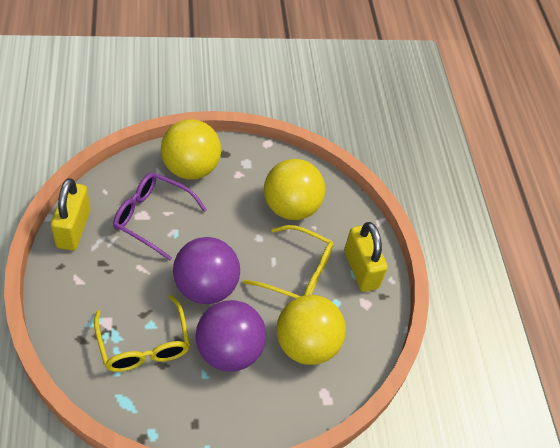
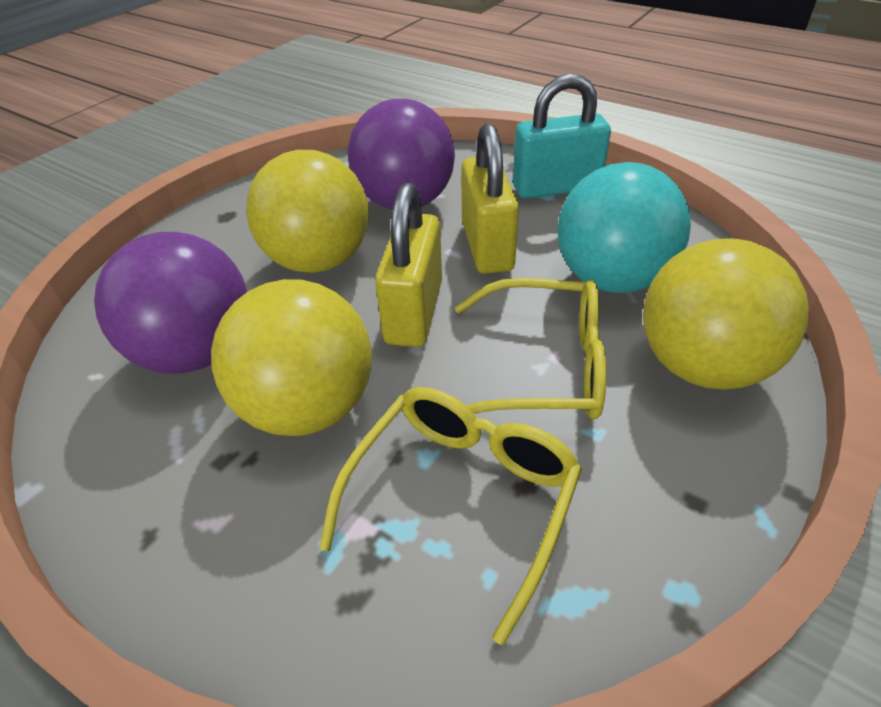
purple glasses: 1 -> 0
turquoise ball: 0 -> 1
turquoise padlock: 0 -> 1

